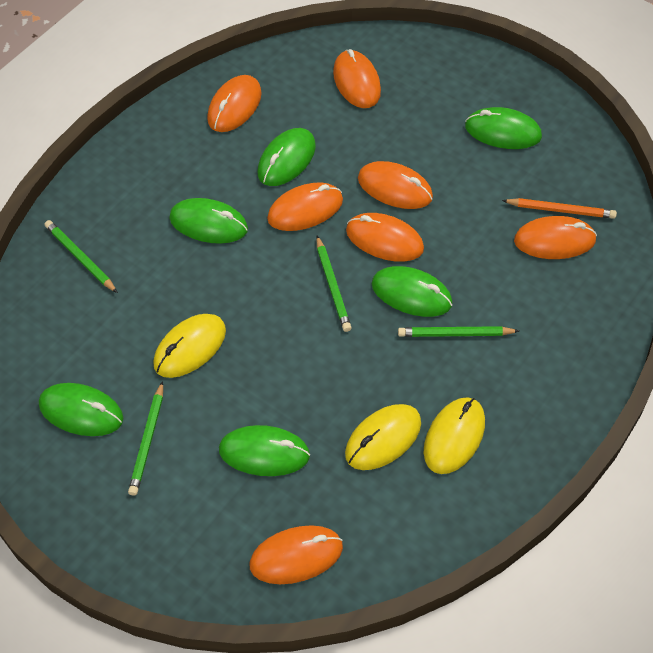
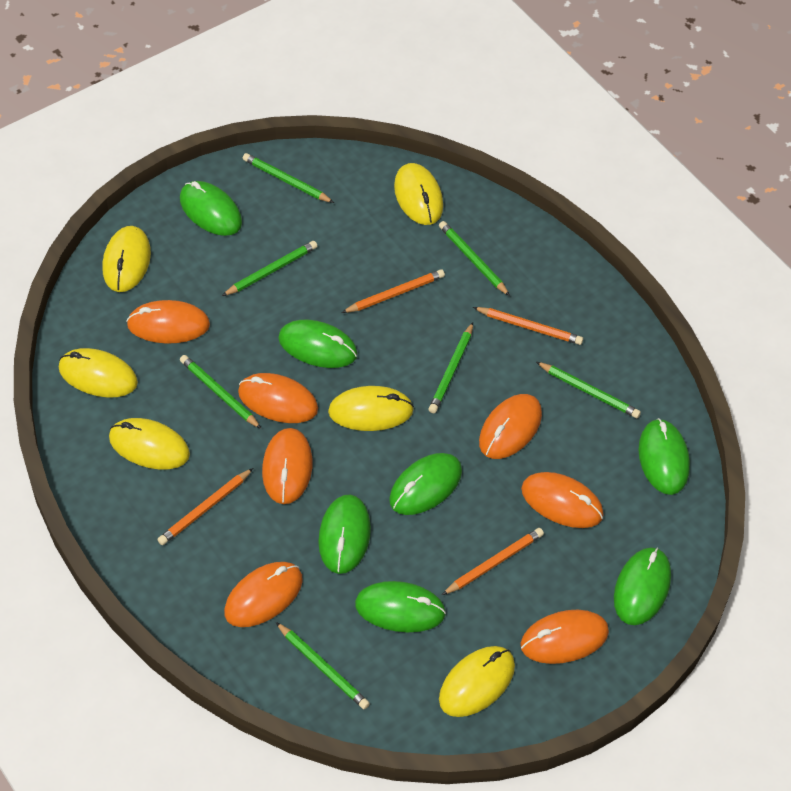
green mouse: 6 -> 7
green pencil: 4 -> 7
orange pencil: 1 -> 4
yellow mouse: 3 -> 6

